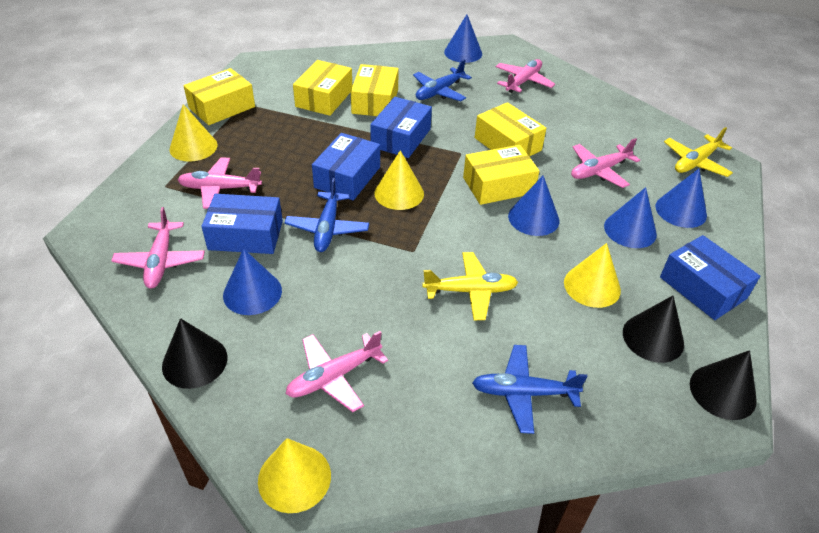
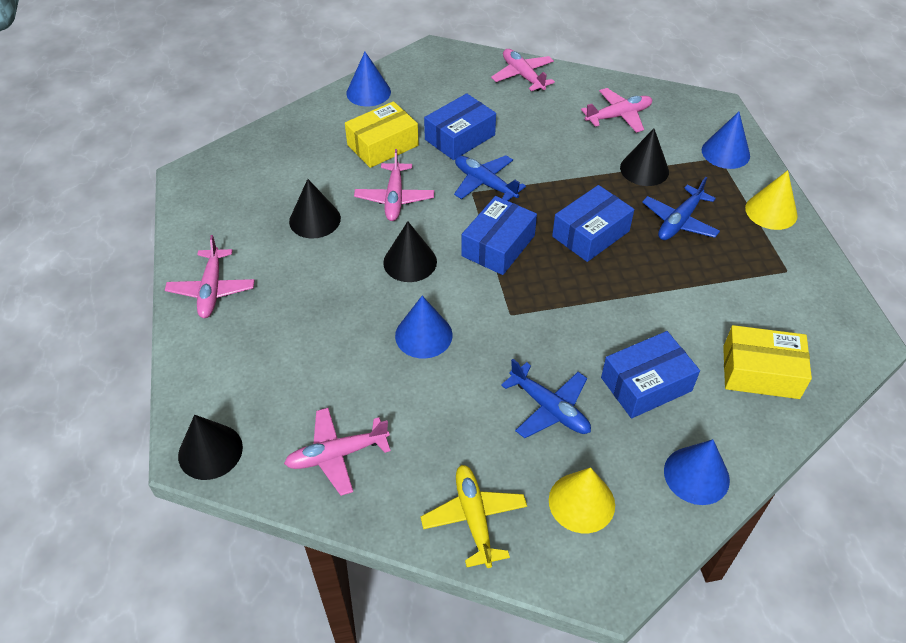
black cone: 3 -> 4
blue cone: 5 -> 4
yellow box: 5 -> 2
yellow cone: 4 -> 2
yellow plane: 2 -> 1

